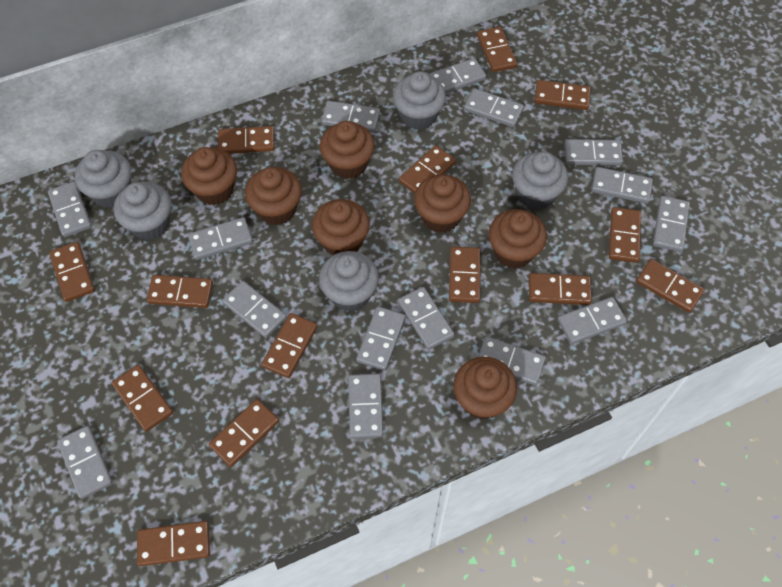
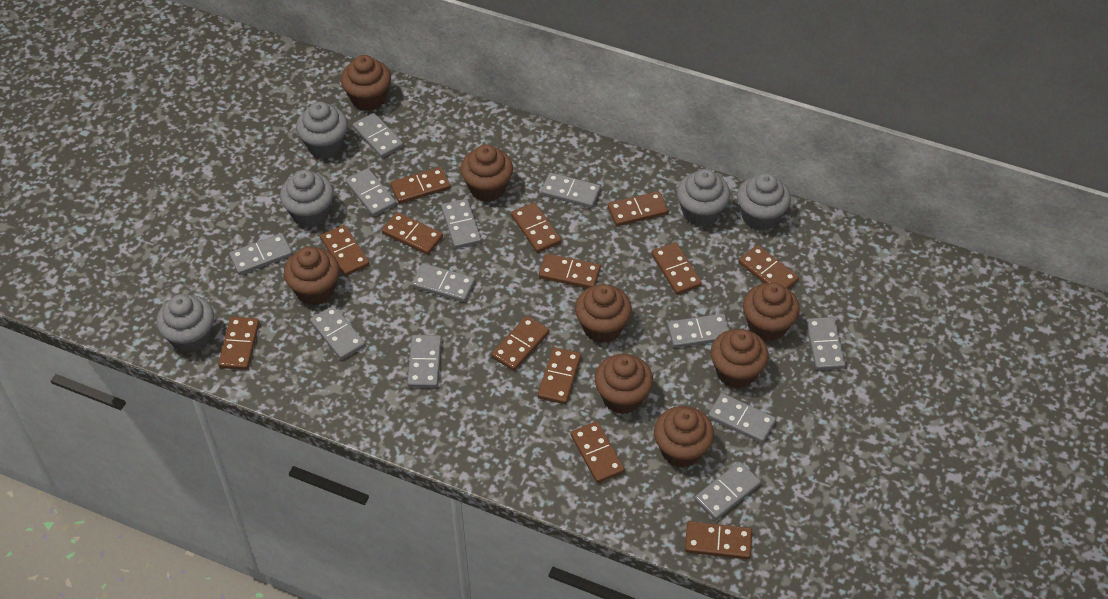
brown cupcake: 7 -> 8
brown domino: 14 -> 13
grey domino: 15 -> 12

